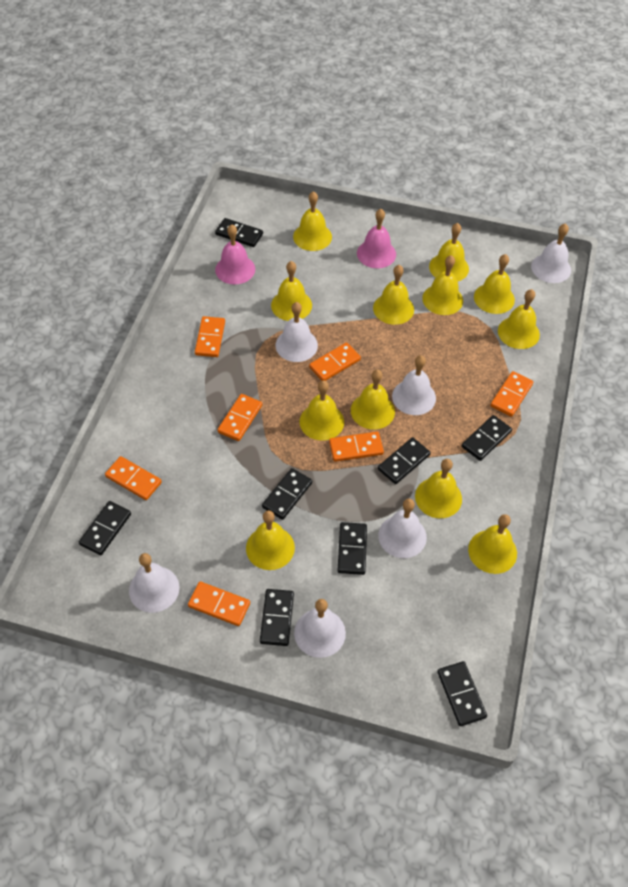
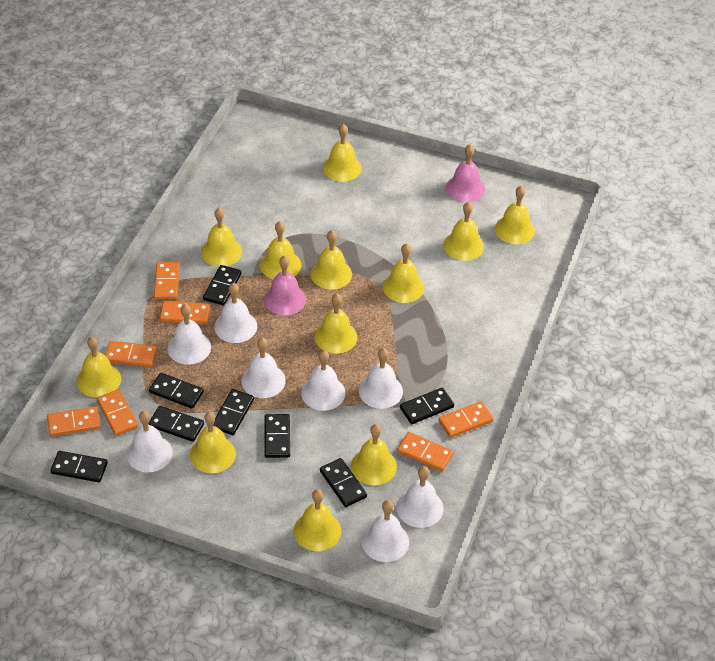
white bell: 6 -> 8

